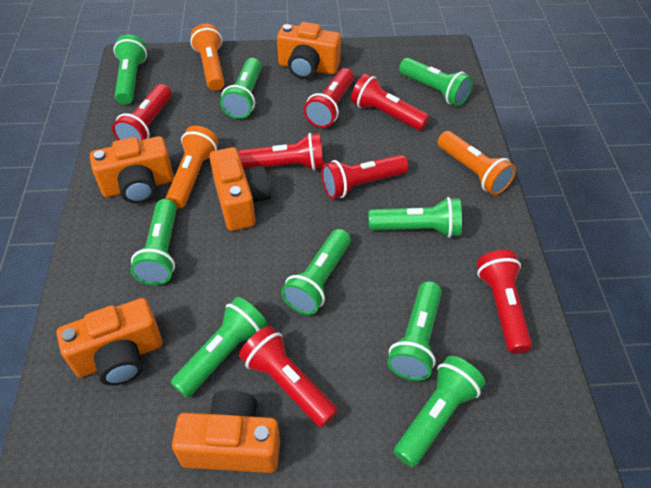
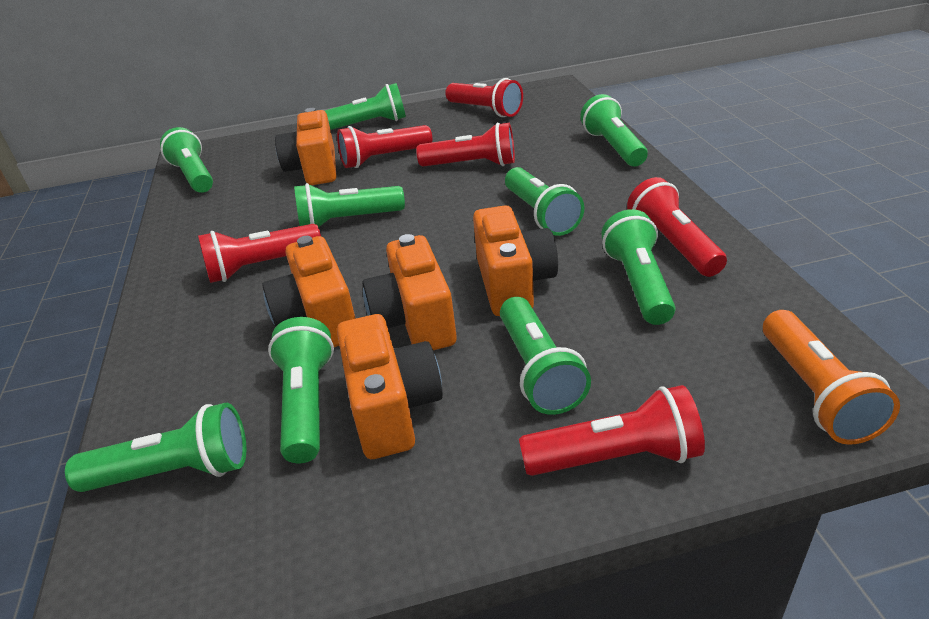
orange flashlight: 3 -> 1
red flashlight: 7 -> 6

